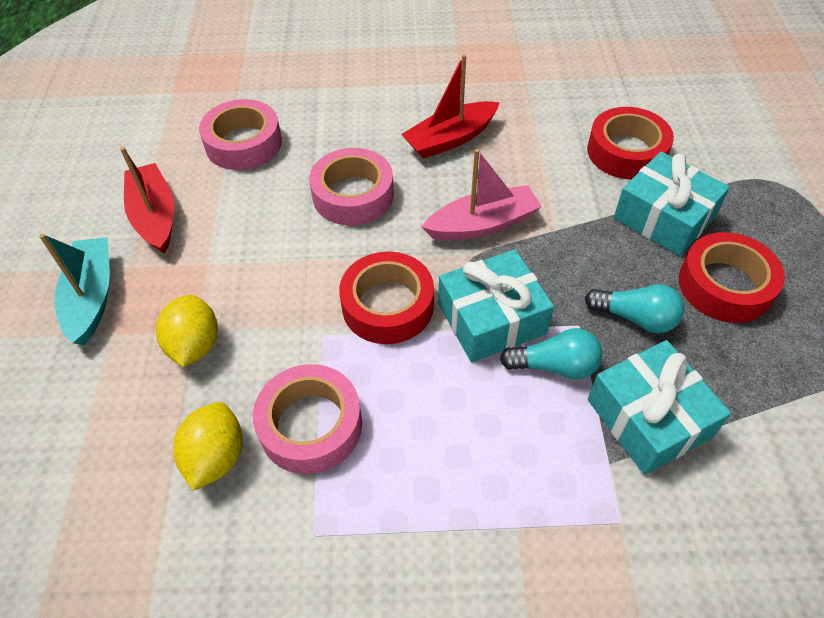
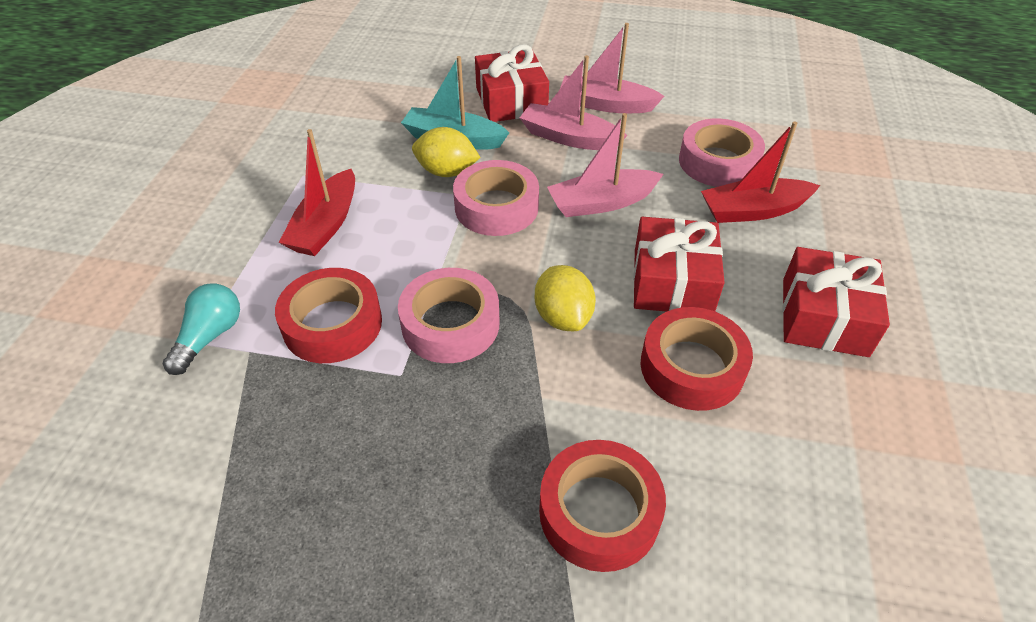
pink boat: 1 -> 3
red gift: 0 -> 3
turquoise gift: 3 -> 0
turquoise light bulb: 2 -> 1

